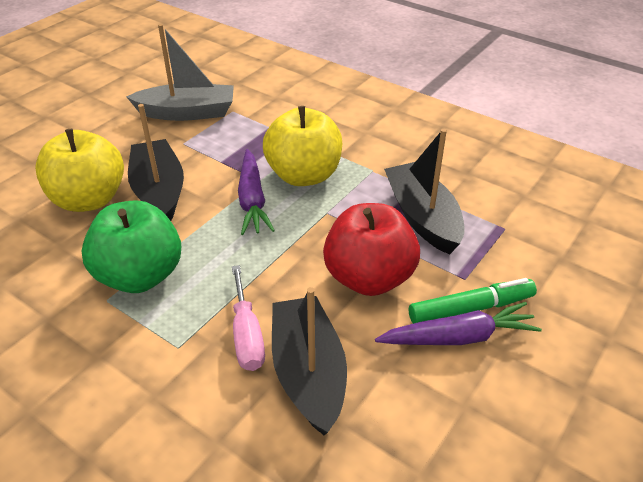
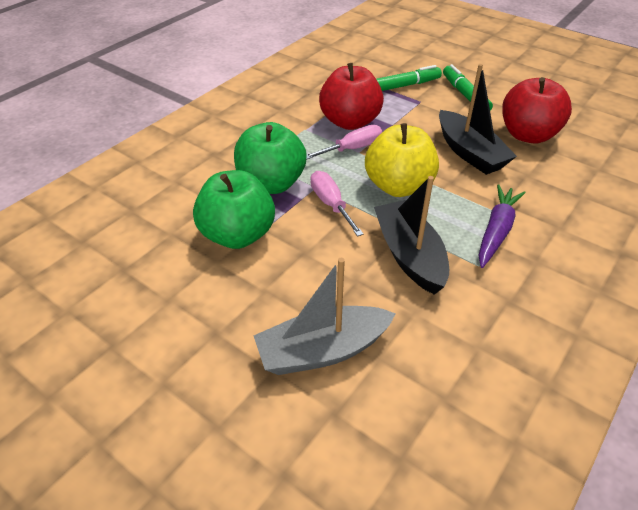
black boat: 3 -> 2
green apple: 1 -> 2
green marker: 1 -> 2
pink screwdriver: 1 -> 2
purple carrot: 2 -> 1
red apple: 1 -> 2
yellow apple: 2 -> 1

